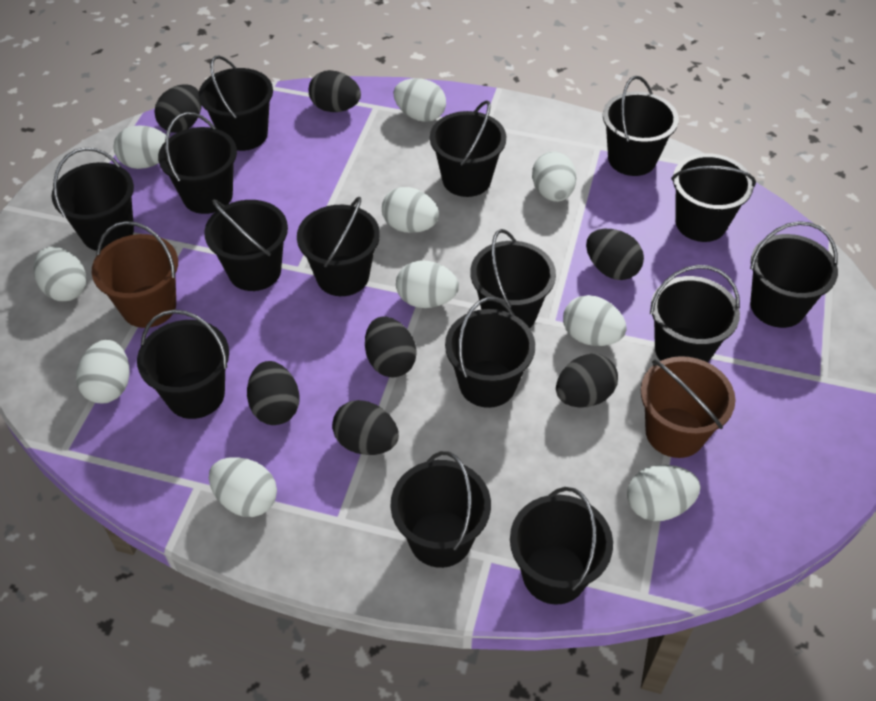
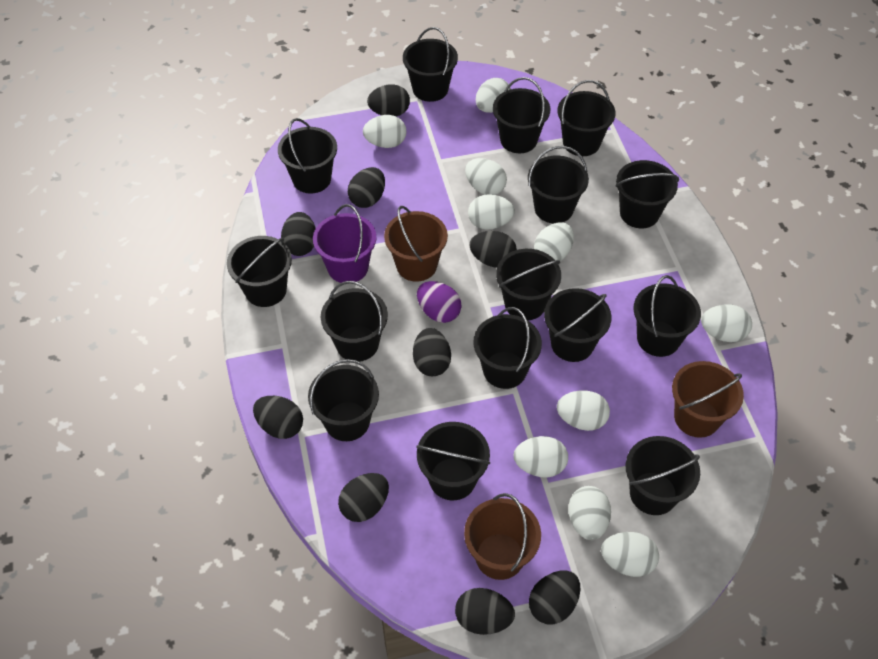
black egg: 7 -> 9
brown bucket: 2 -> 3
purple bucket: 0 -> 1
purple egg: 0 -> 1

